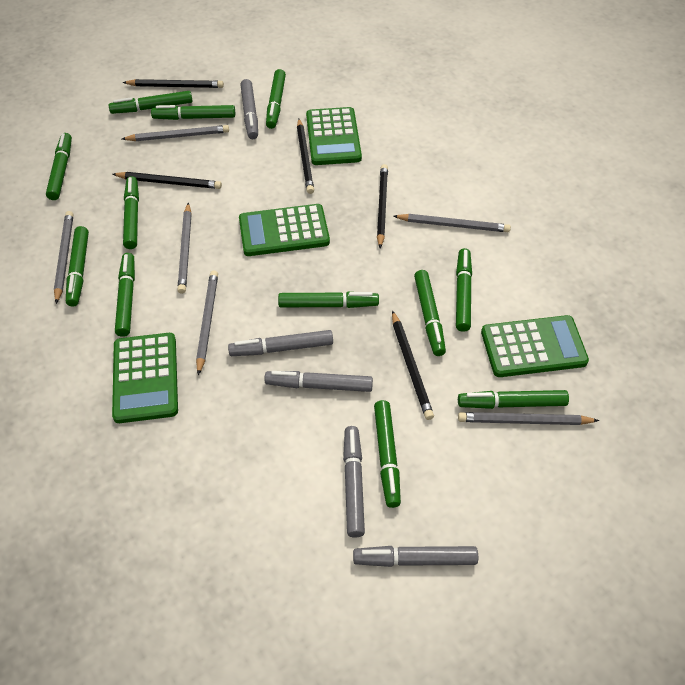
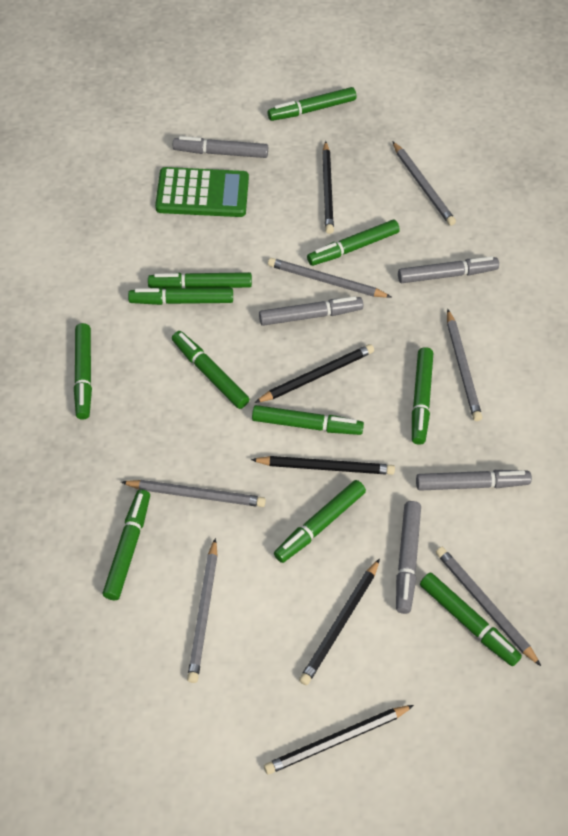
green calculator: 4 -> 1
green marker: 12 -> 11

